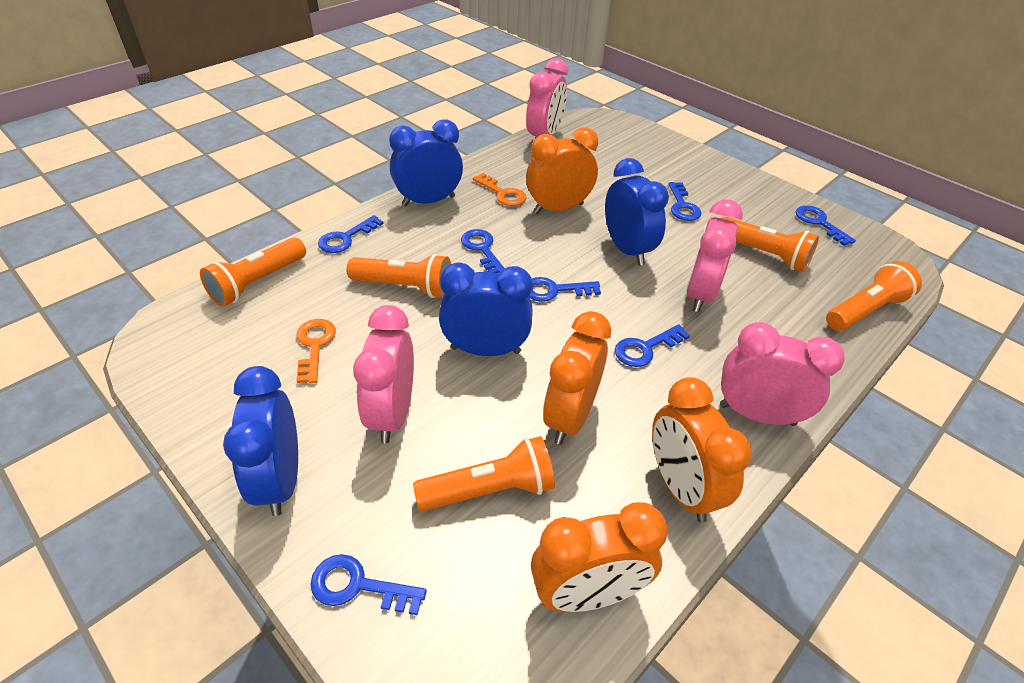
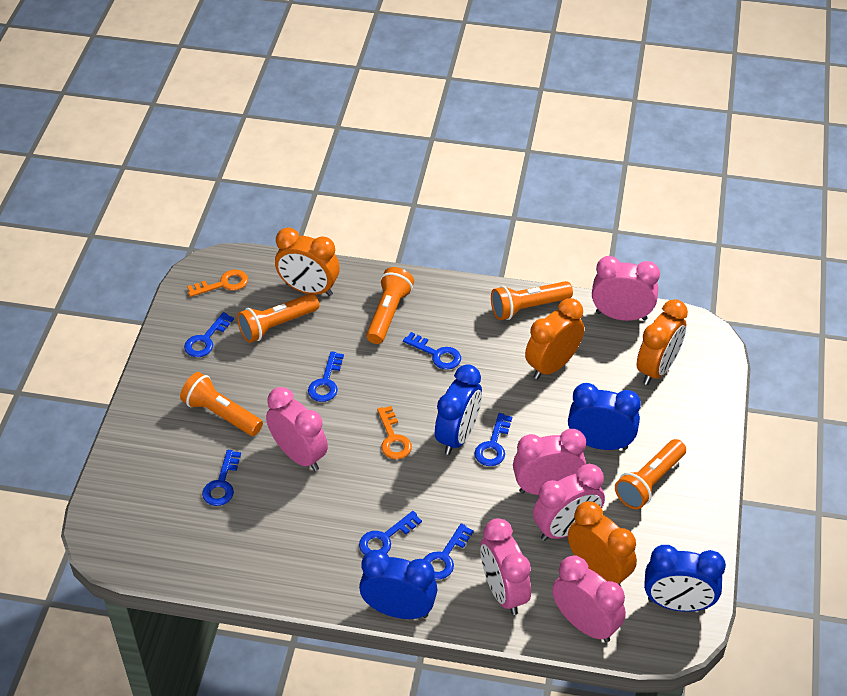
pink clock: 4 -> 6

